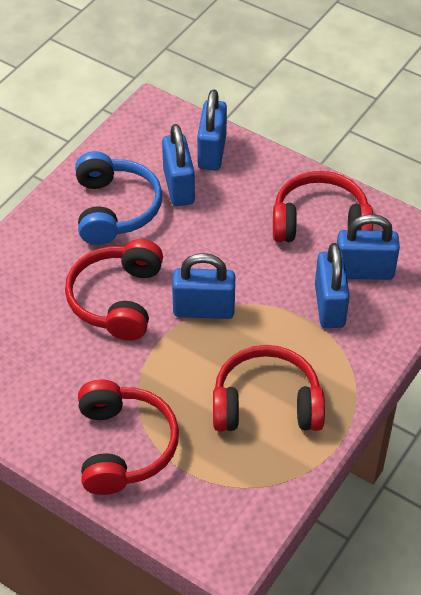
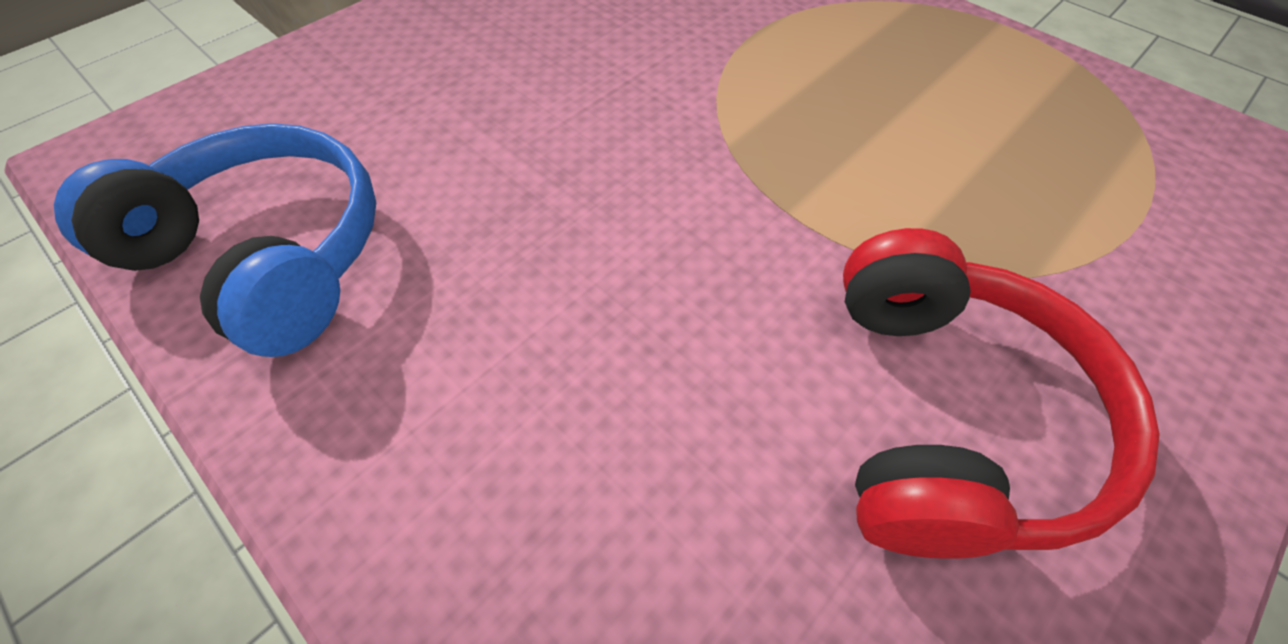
blue padlock: 5 -> 0
red headphones: 4 -> 1

